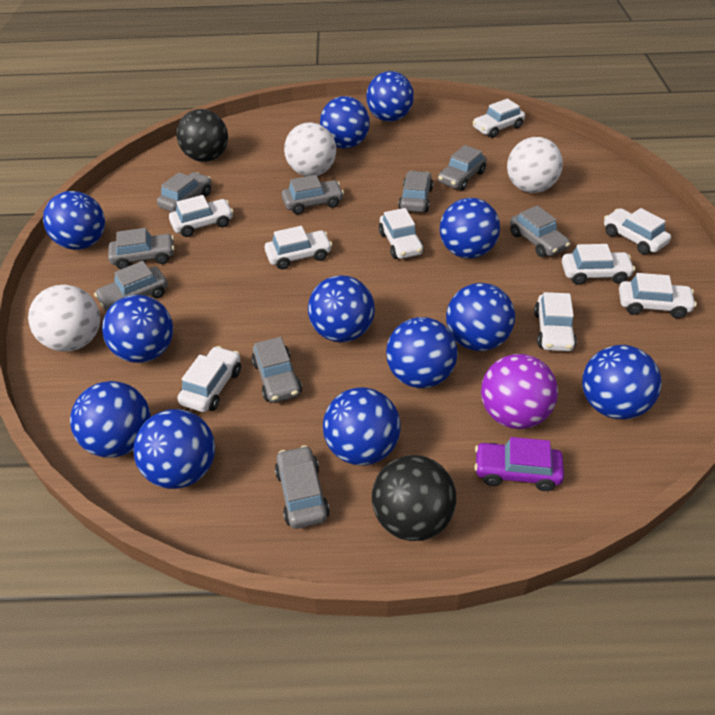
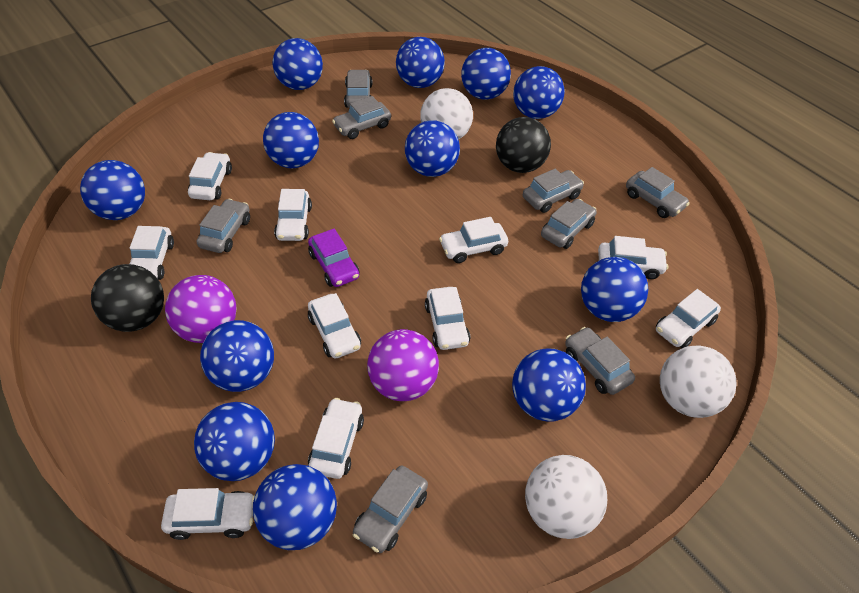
grey car: 9 -> 8
purple ball: 1 -> 2
white car: 9 -> 10

